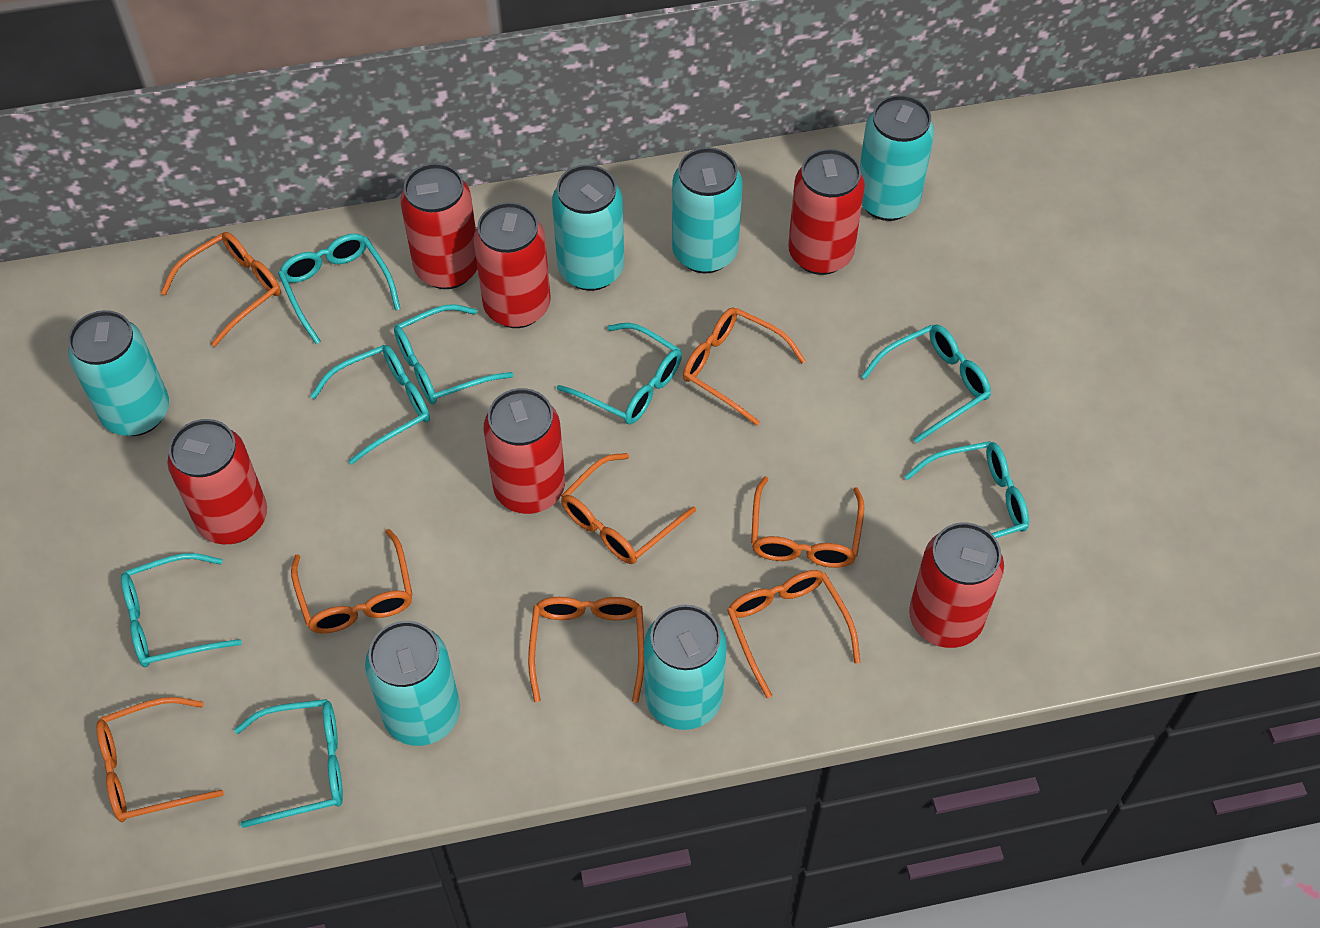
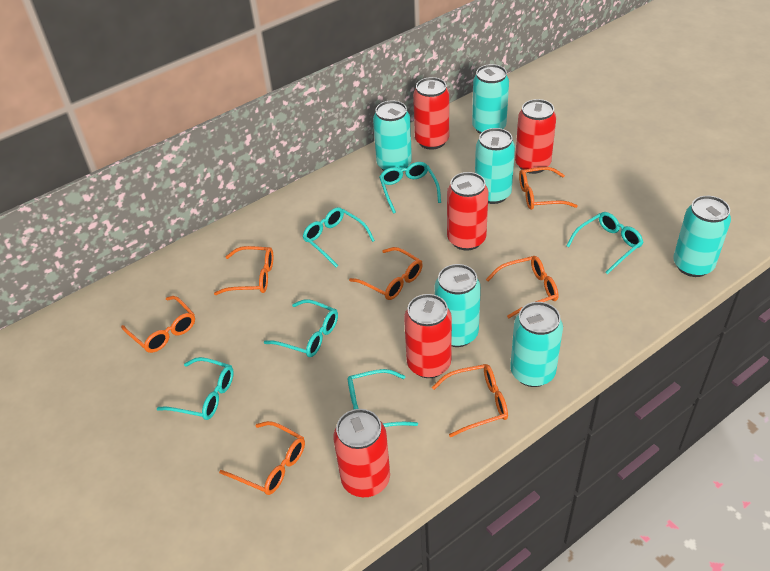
orange glasses: 8 -> 7
red can: 6 -> 5
turquoise glasses: 8 -> 6

